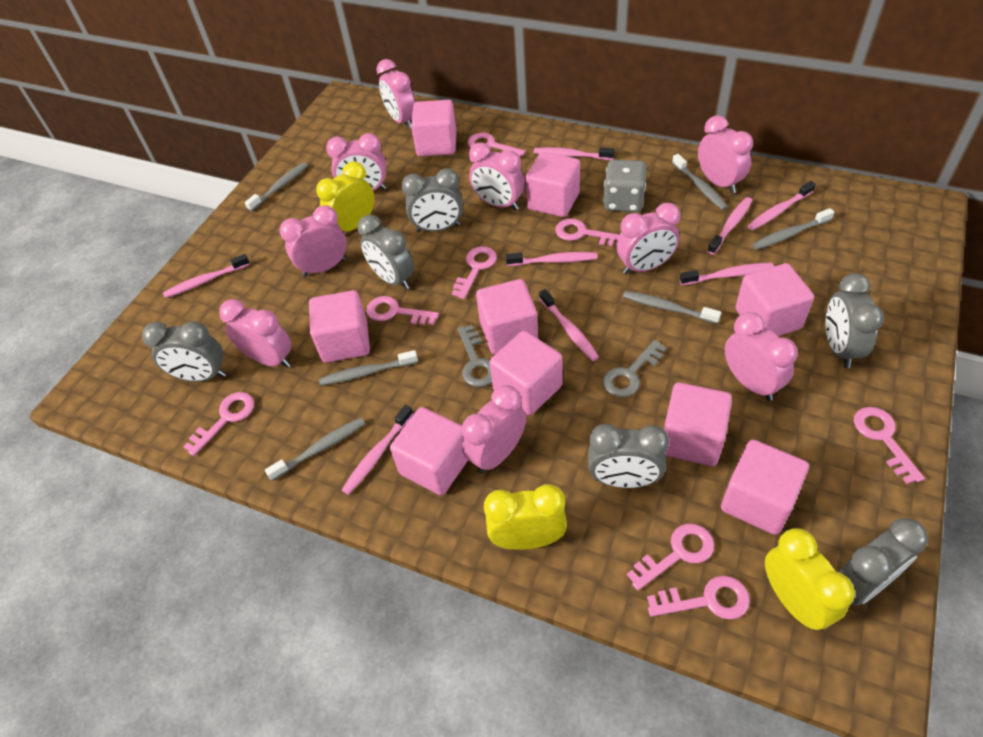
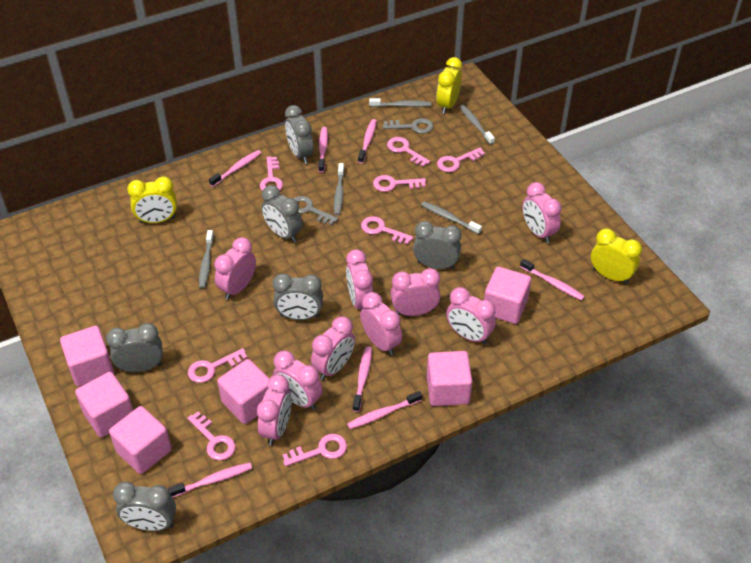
grey dice: 1 -> 0
grey toothbrush: 6 -> 5
pink cube: 9 -> 6
pink toothbrush: 8 -> 7

